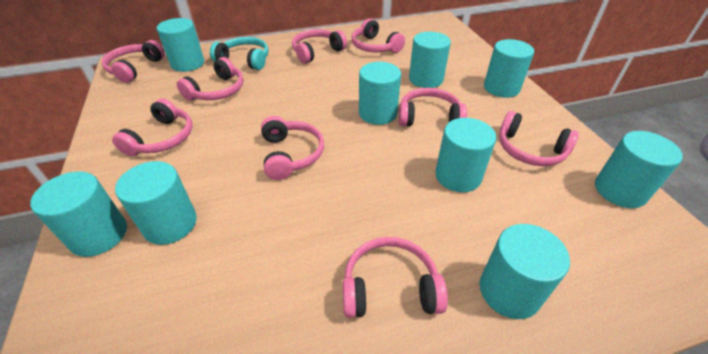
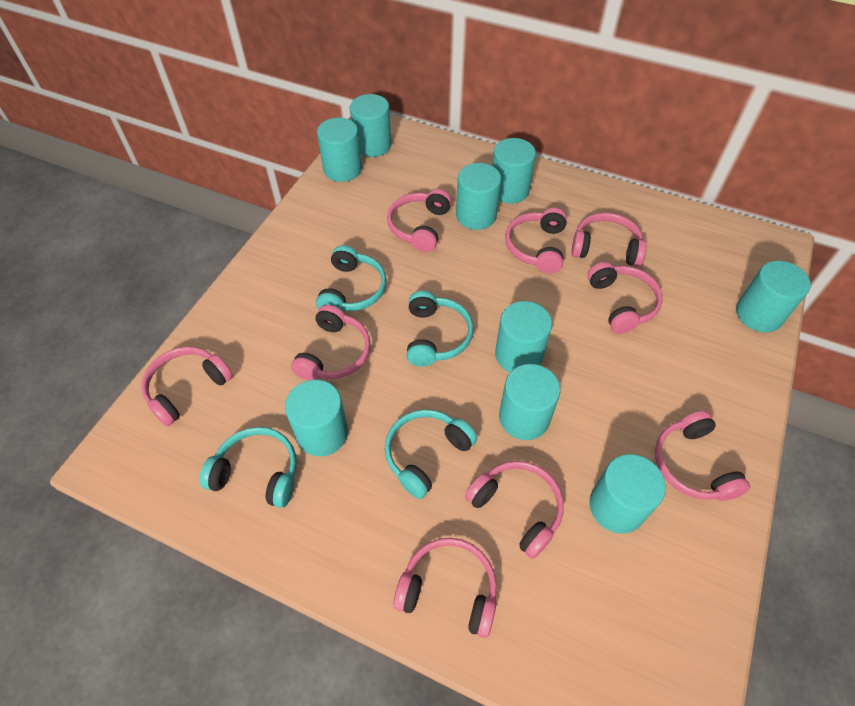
turquoise headphones: 1 -> 4

